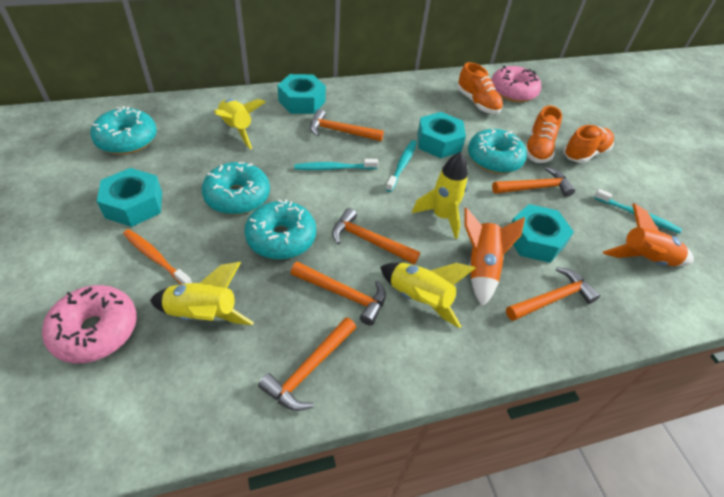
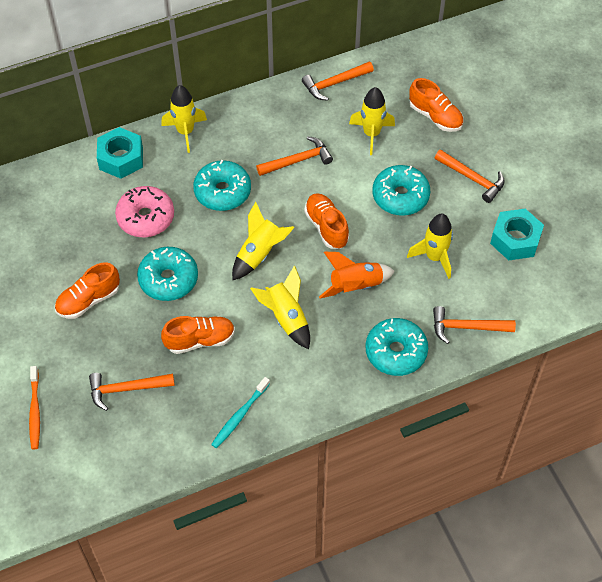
orange hammer: 6 -> 5
orange rocket: 2 -> 1
orange shoe: 3 -> 4
pink donut: 2 -> 1
turquoise nut: 4 -> 2
turquoise toothbrush: 3 -> 1
yellow rocket: 4 -> 5

